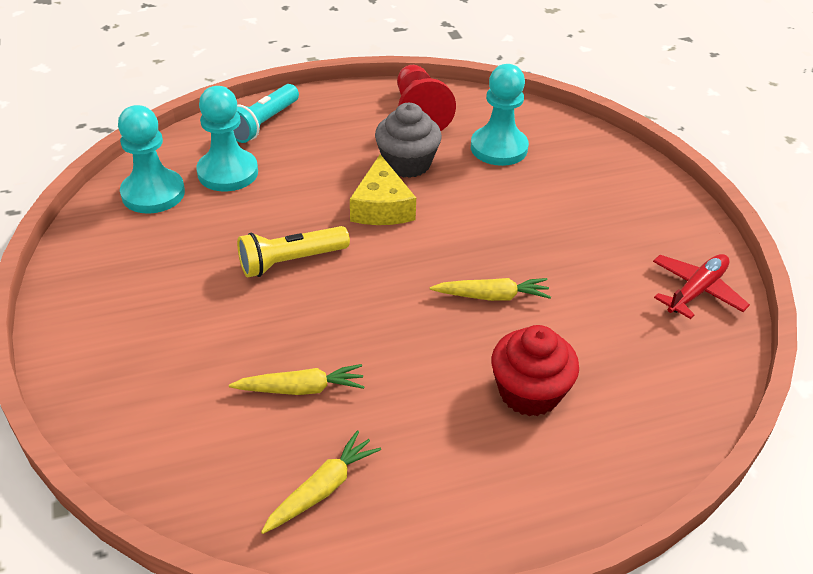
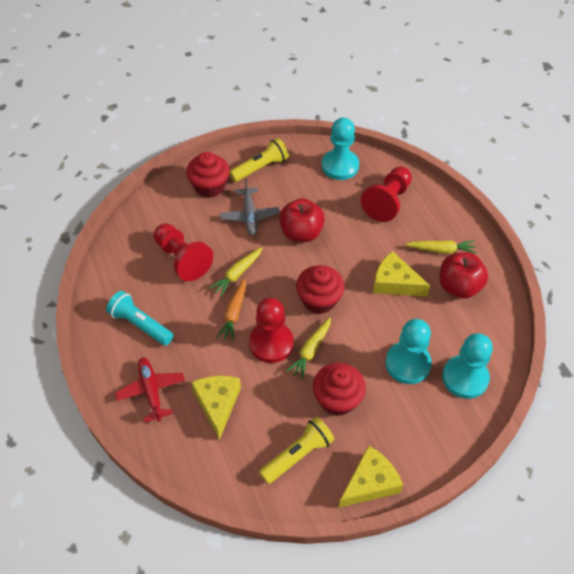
grey cupcake: 1 -> 0
grey plane: 0 -> 1
orange carrot: 0 -> 1
red apple: 0 -> 2
red cupcake: 1 -> 3
red pawn: 1 -> 3
yellow cheese: 1 -> 3
yellow flashlight: 1 -> 2

